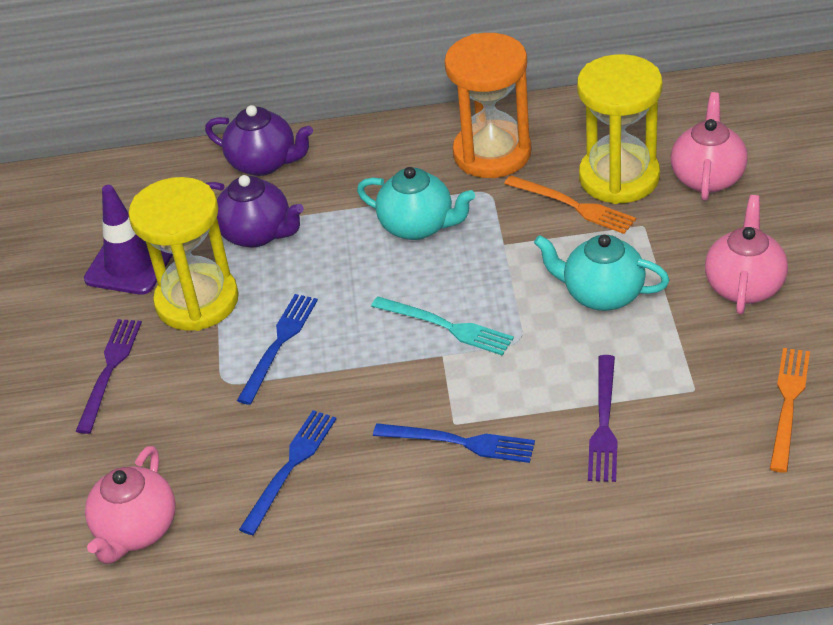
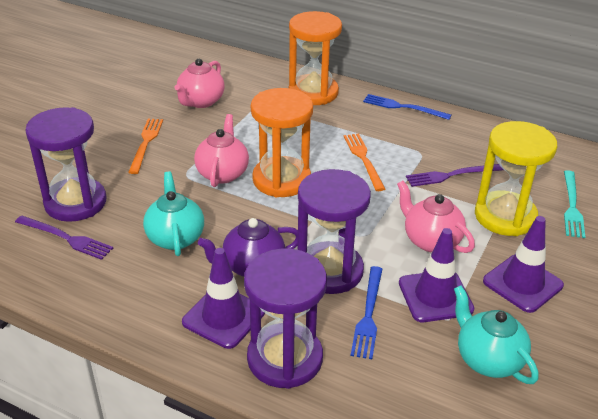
blue fork: 3 -> 2
orange hourglass: 1 -> 2
purple hourglass: 0 -> 3
purple teapot: 2 -> 1
purple traffic cone: 1 -> 3
yellow hourglass: 2 -> 1

